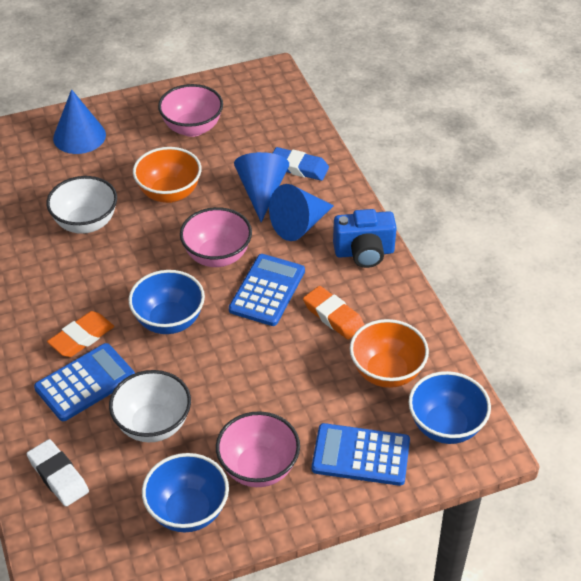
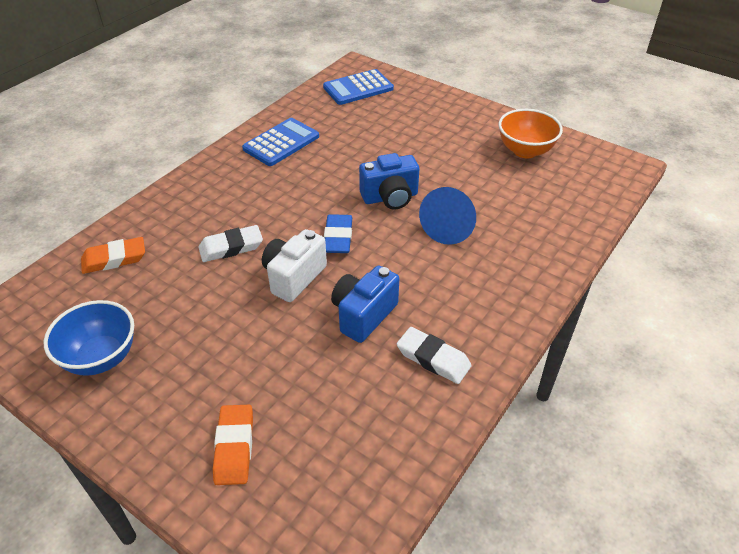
blue bowl: 3 -> 1
blue calculator: 3 -> 2
blue camera: 1 -> 2
blue cone: 3 -> 1
orange bowl: 2 -> 1
pink bowl: 3 -> 0
white bowl: 2 -> 0
white camera: 0 -> 1
white eraser: 1 -> 2

